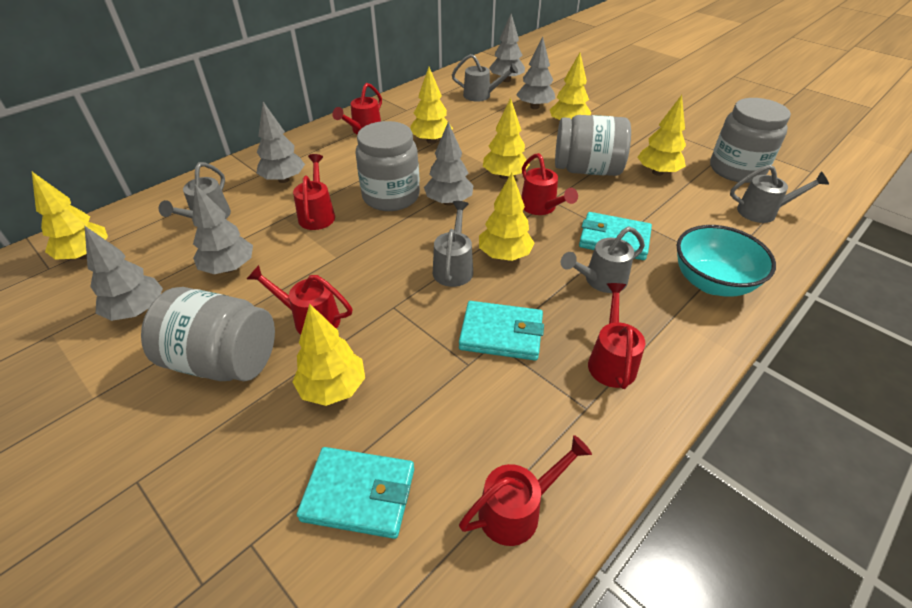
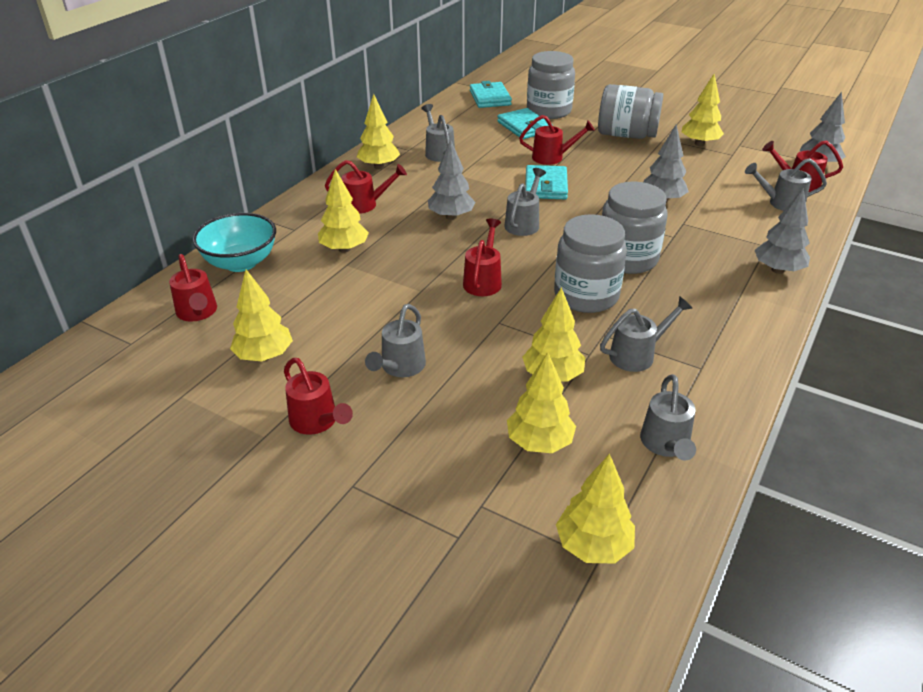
grey tree: 6 -> 4
grey watering can: 5 -> 6

